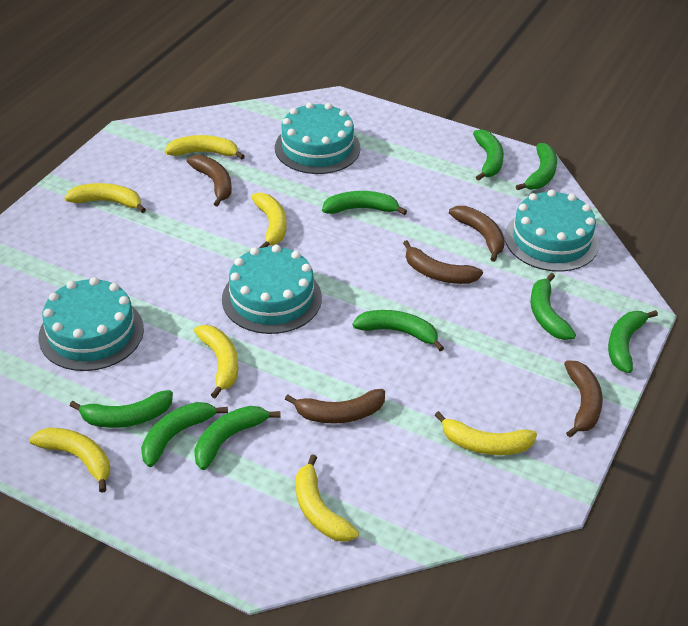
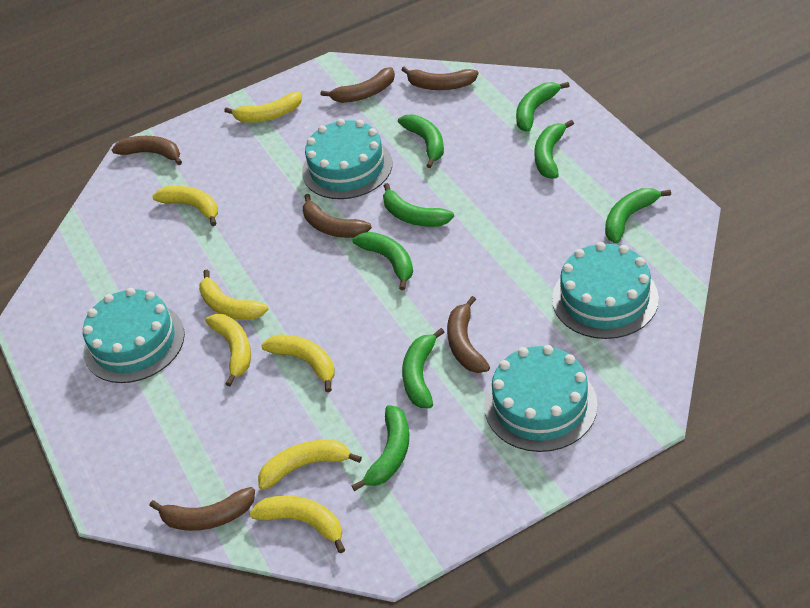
brown banana: 5 -> 6
green banana: 9 -> 8

